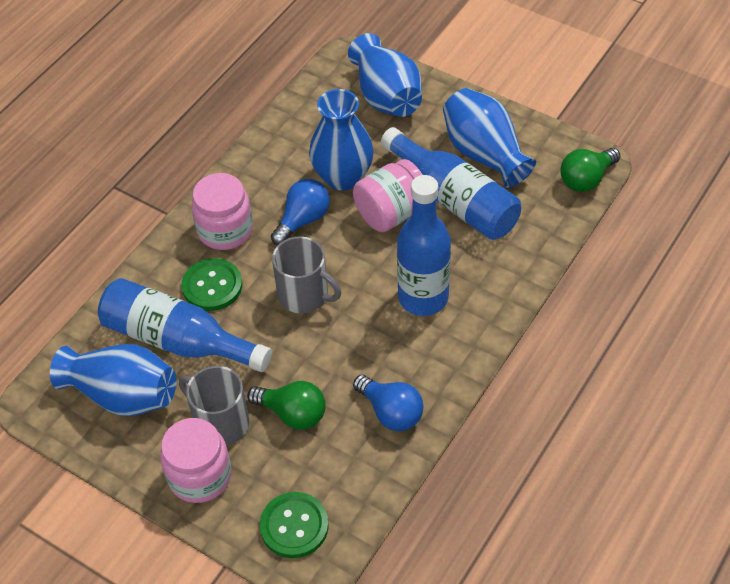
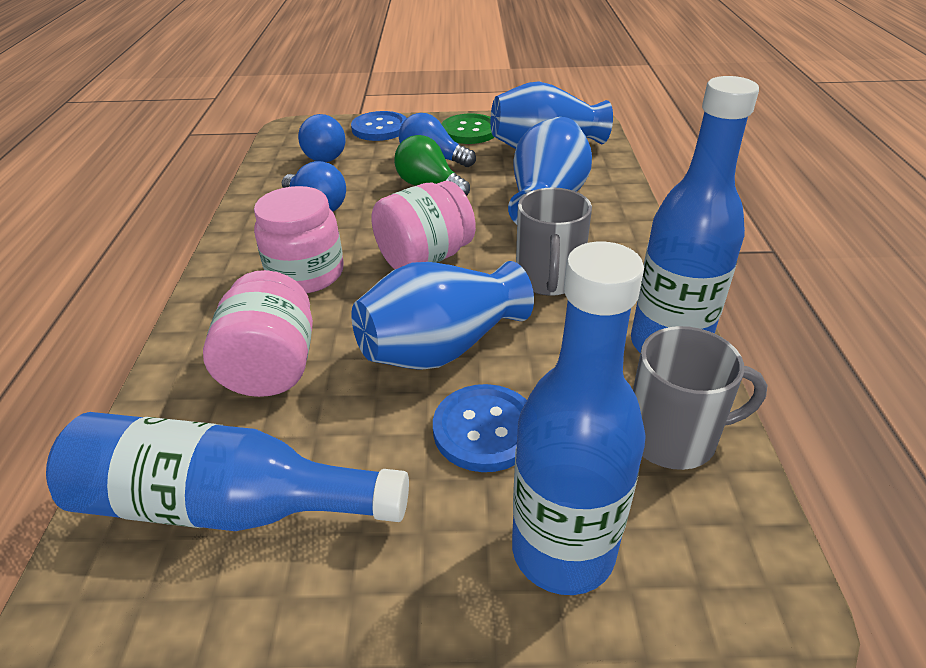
blue button: 0 -> 2
blue light bulb: 2 -> 3
blue vase: 4 -> 3
green button: 2 -> 1
green light bulb: 2 -> 1

